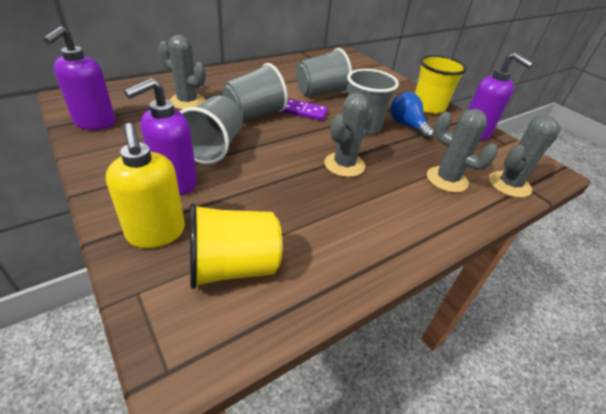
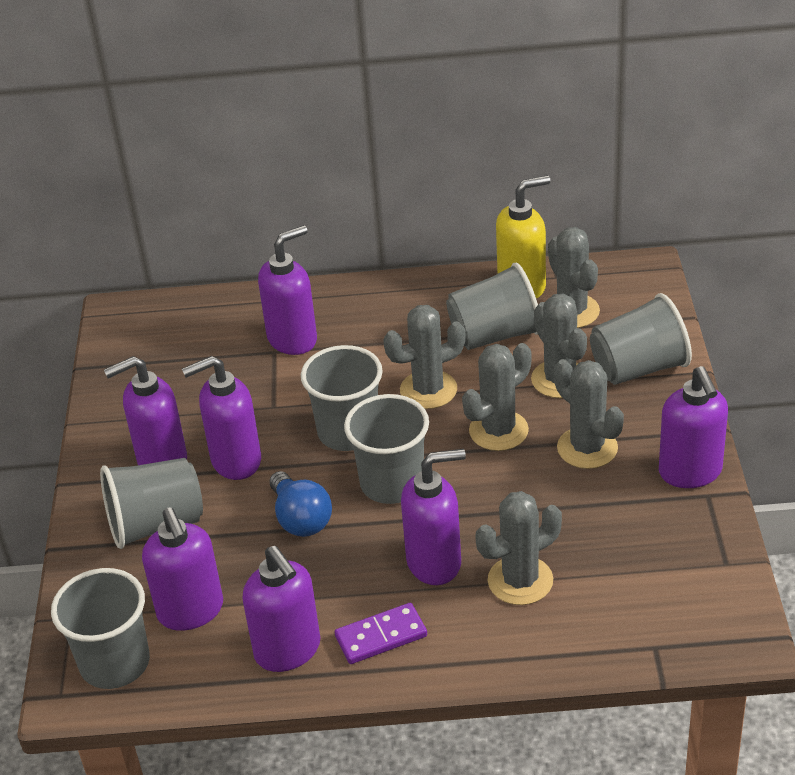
grey cactus: 4 -> 6
grey cup: 4 -> 6
purple soap dispenser: 3 -> 7
yellow cup: 2 -> 0

